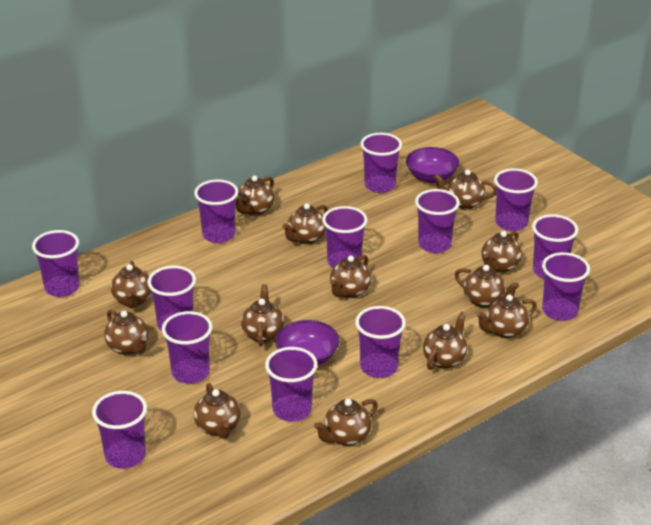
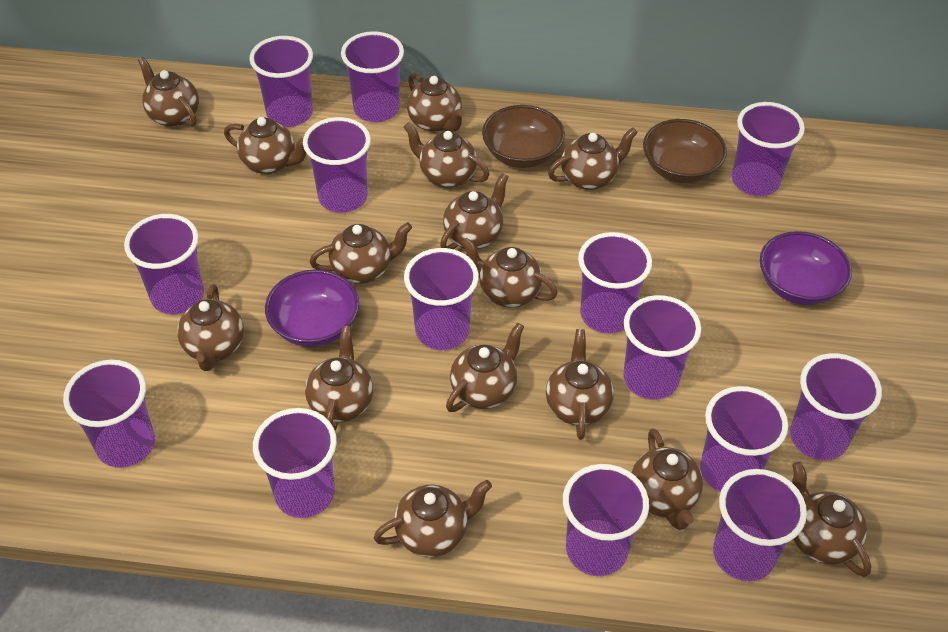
brown bowl: 0 -> 2
brown teapot: 13 -> 15
purple cup: 13 -> 14

